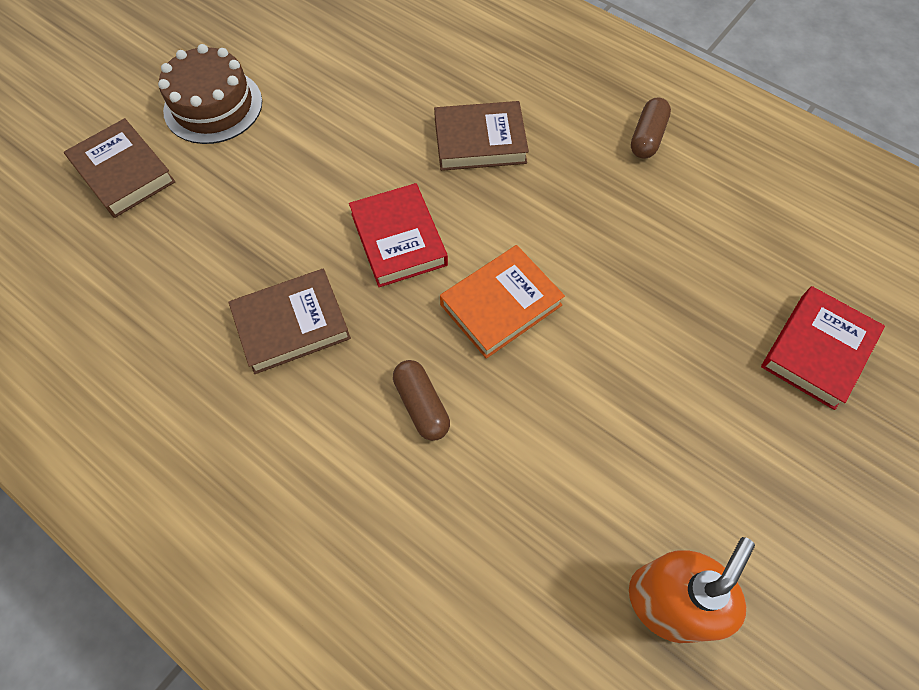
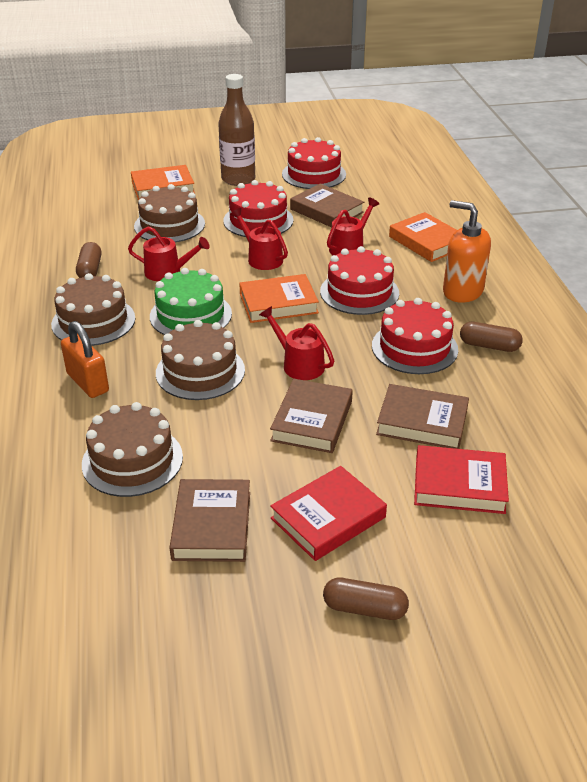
brown book: 3 -> 4
brown bottle: 0 -> 1
brown cake: 1 -> 4
brown capsule: 2 -> 3
green cake: 0 -> 1
orange book: 1 -> 3
orange padlock: 0 -> 1
red cake: 0 -> 4
red watering can: 0 -> 4

